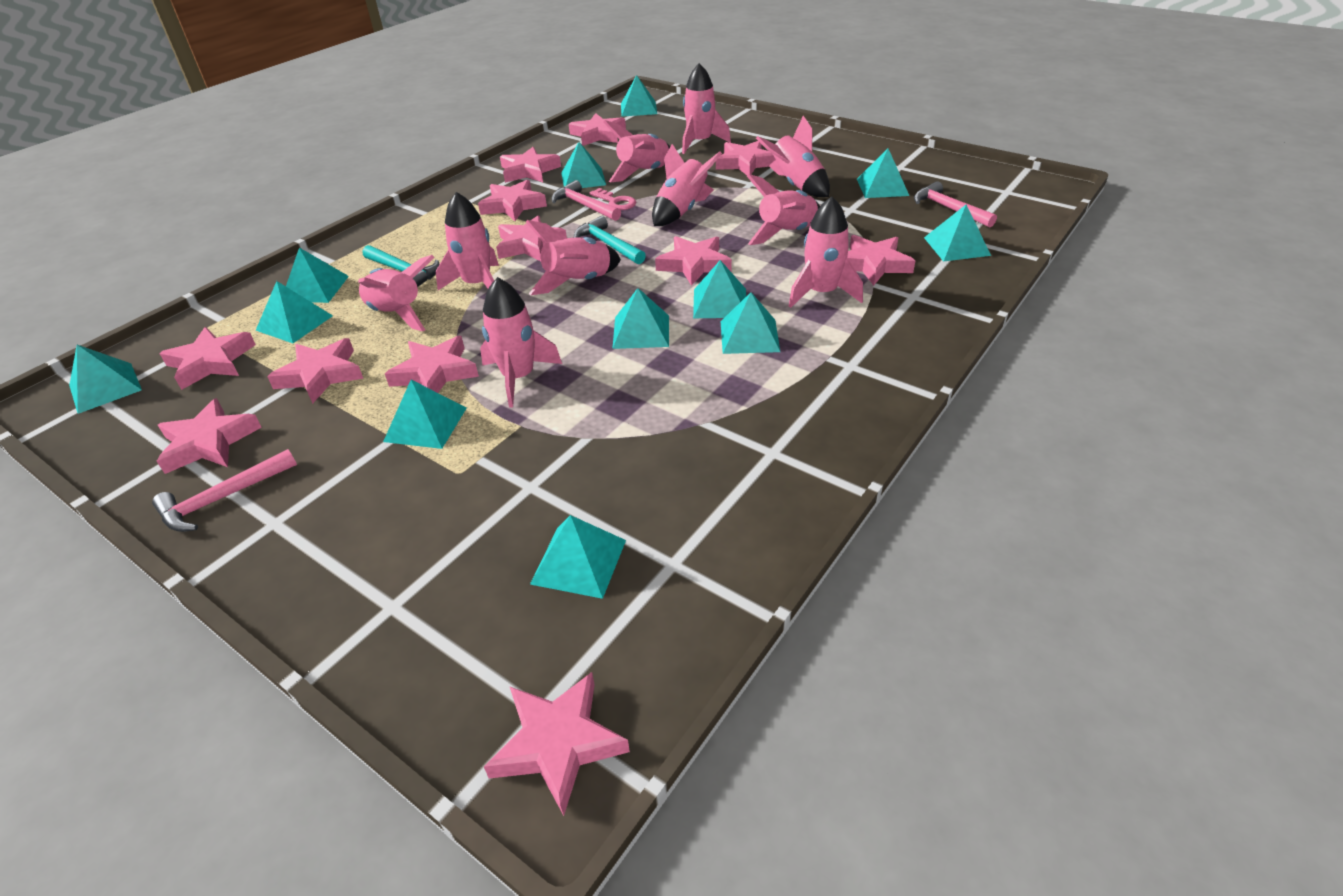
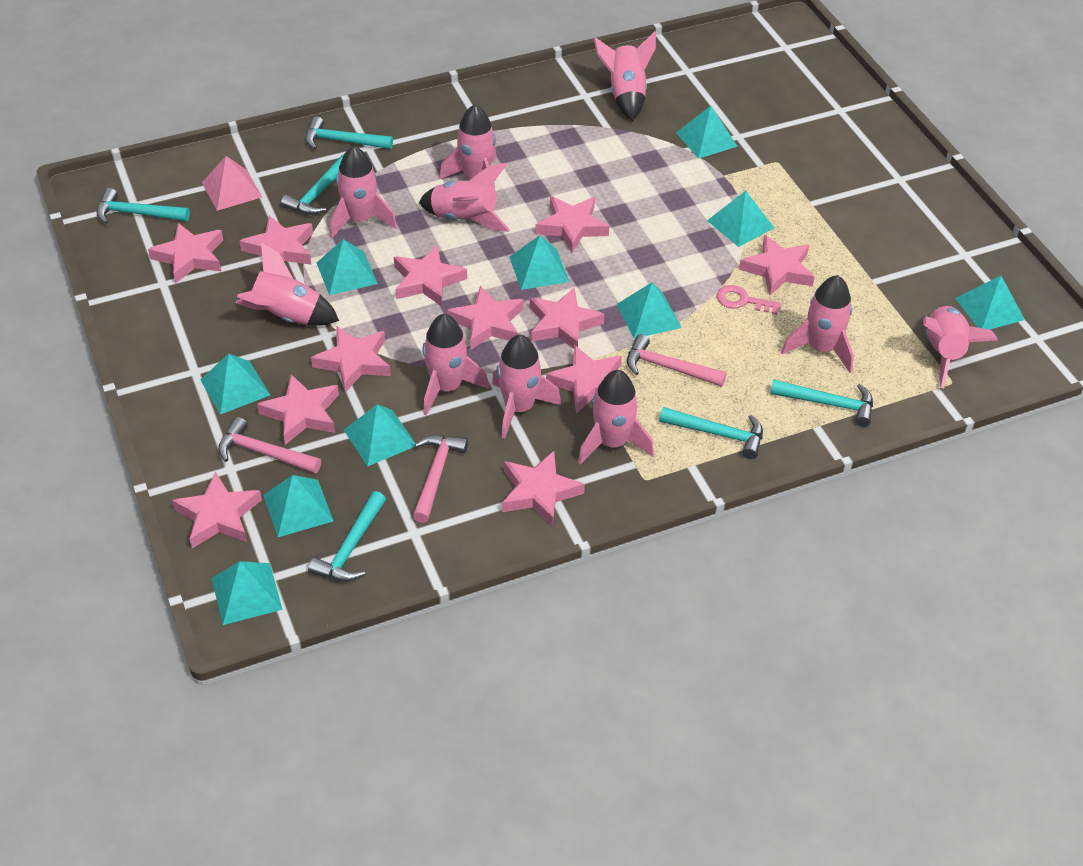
pink pyramid: 0 -> 1
turquoise hammer: 2 -> 6
turquoise pyramid: 12 -> 10

